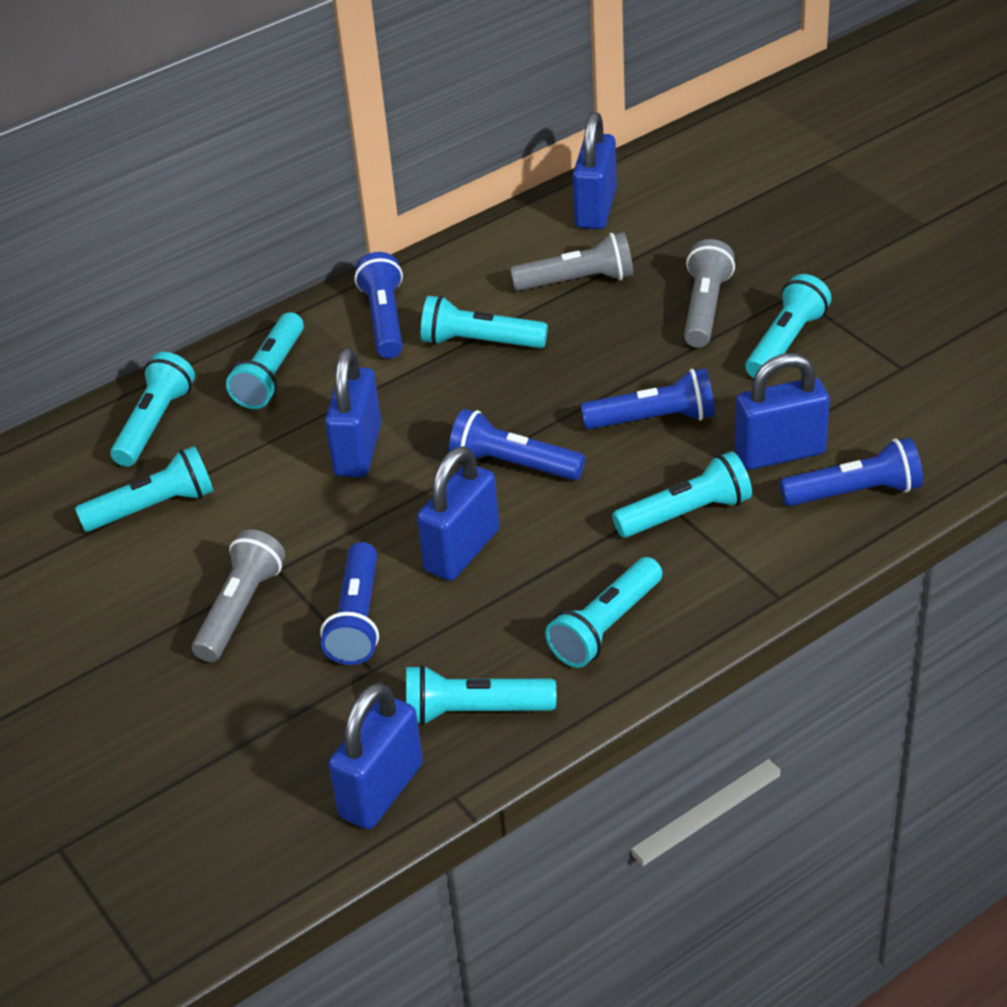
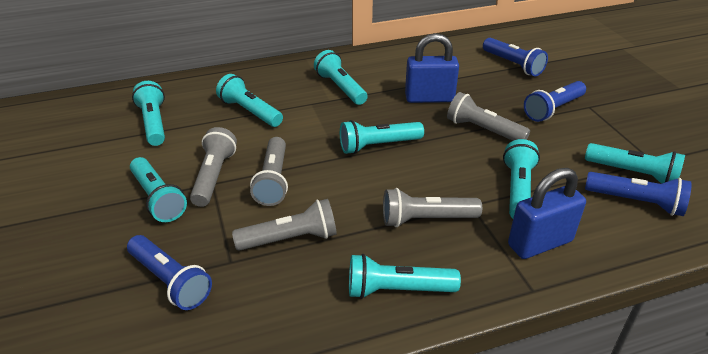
blue flashlight: 5 -> 4
blue padlock: 5 -> 2
grey flashlight: 3 -> 5

